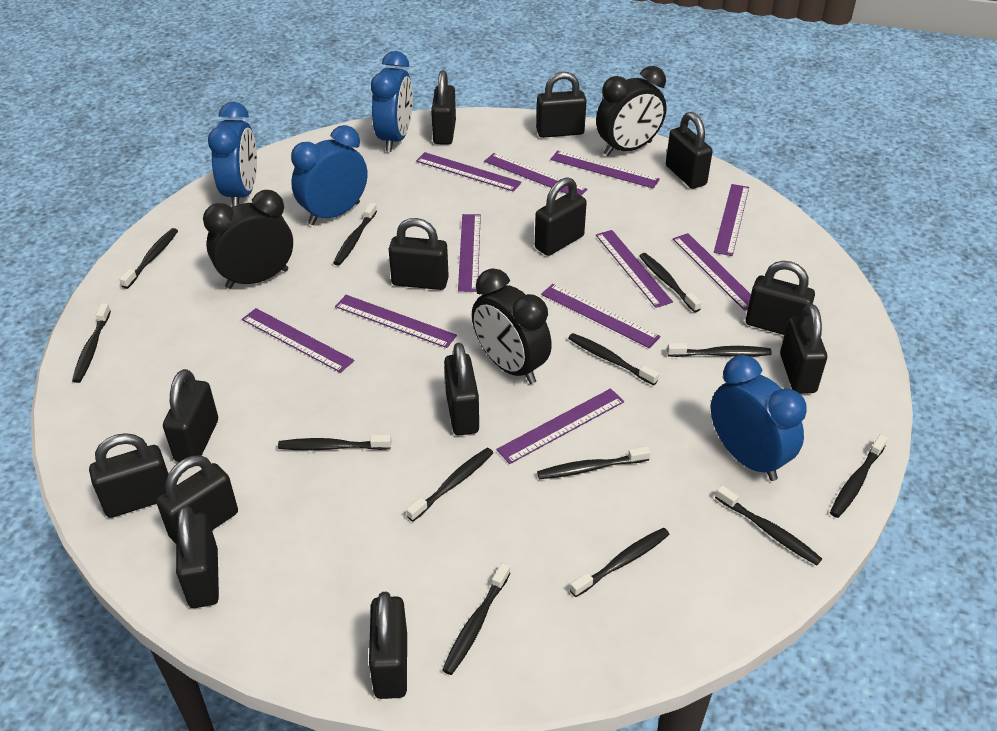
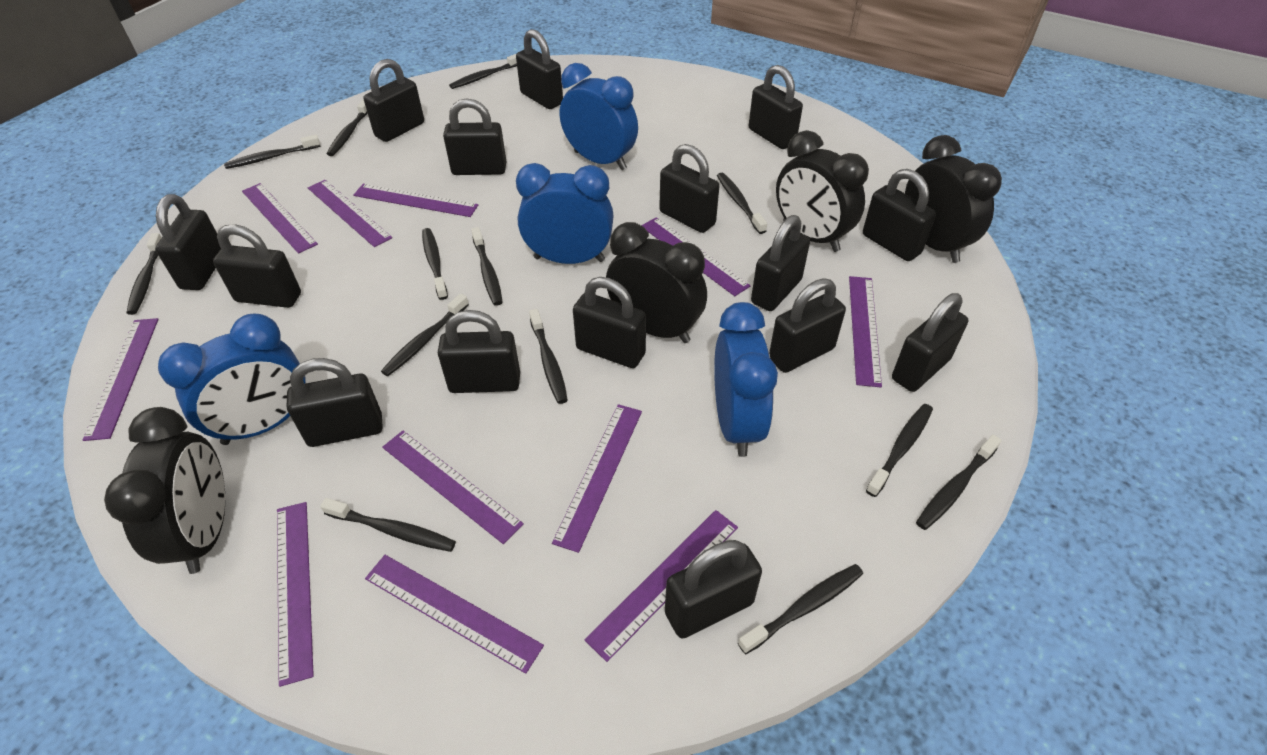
black clock: 3 -> 4
black padlock: 13 -> 15

